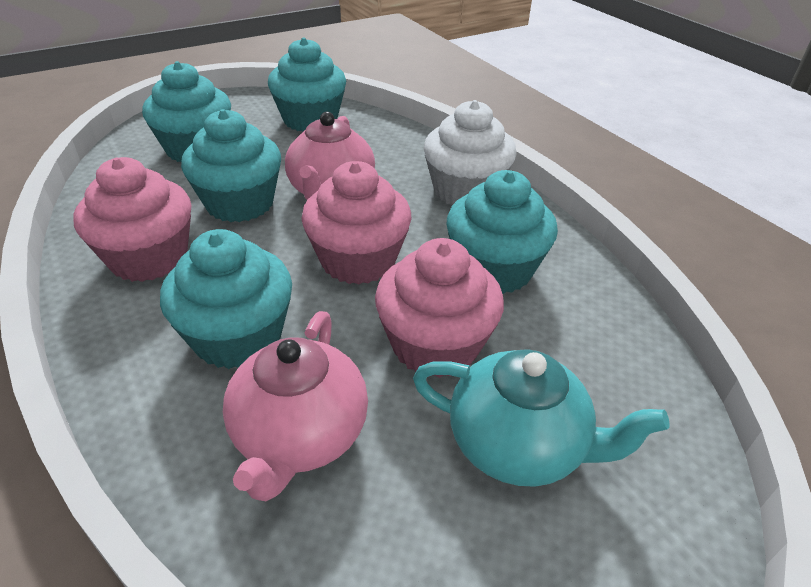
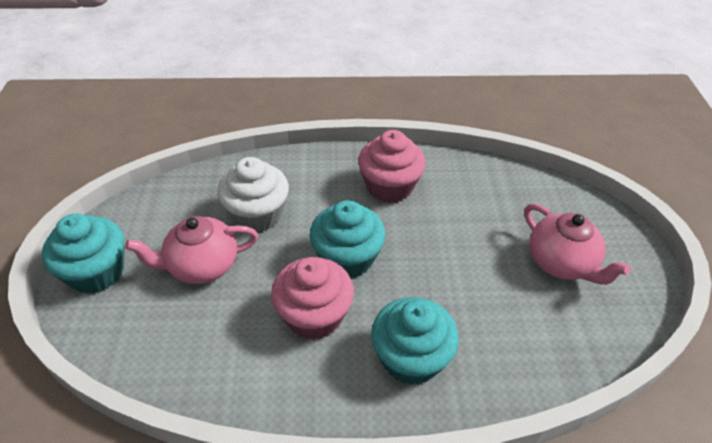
pink cupcake: 3 -> 2
turquoise cupcake: 5 -> 3
turquoise teapot: 1 -> 0

